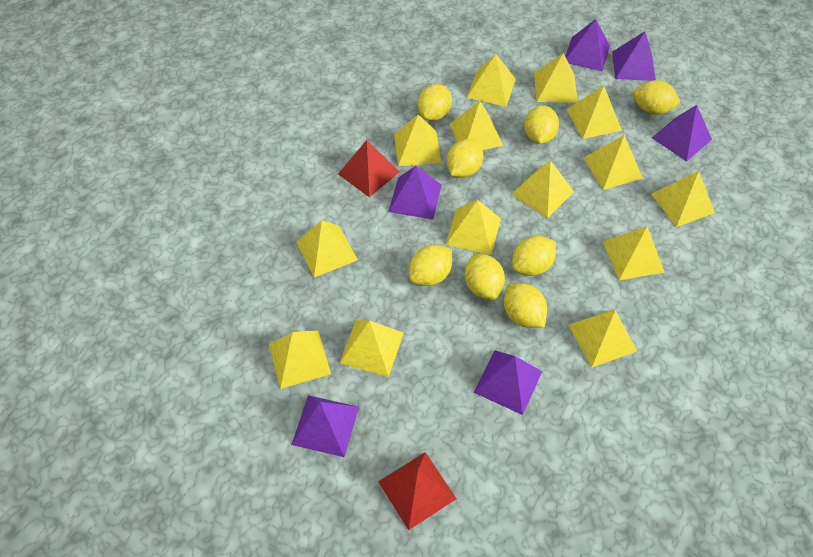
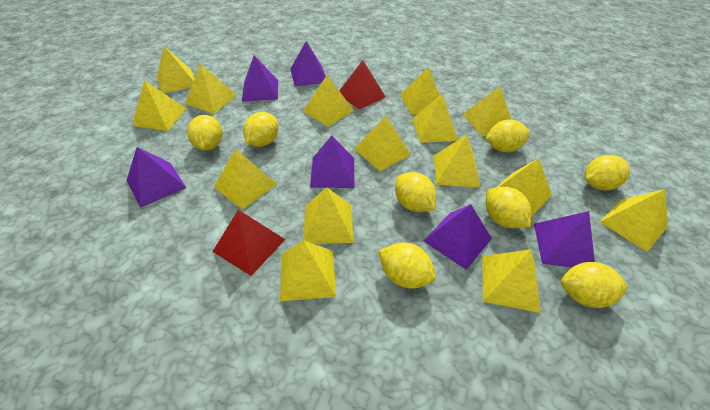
yellow pyramid: 14 -> 15

